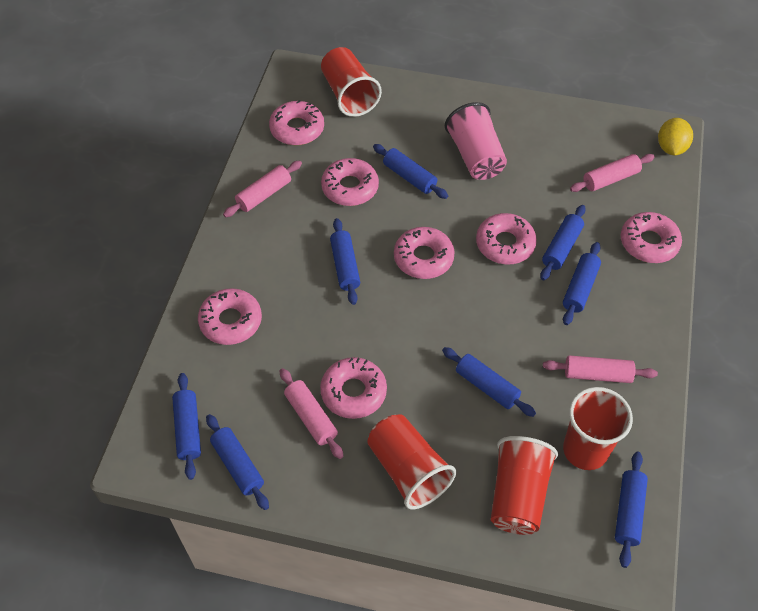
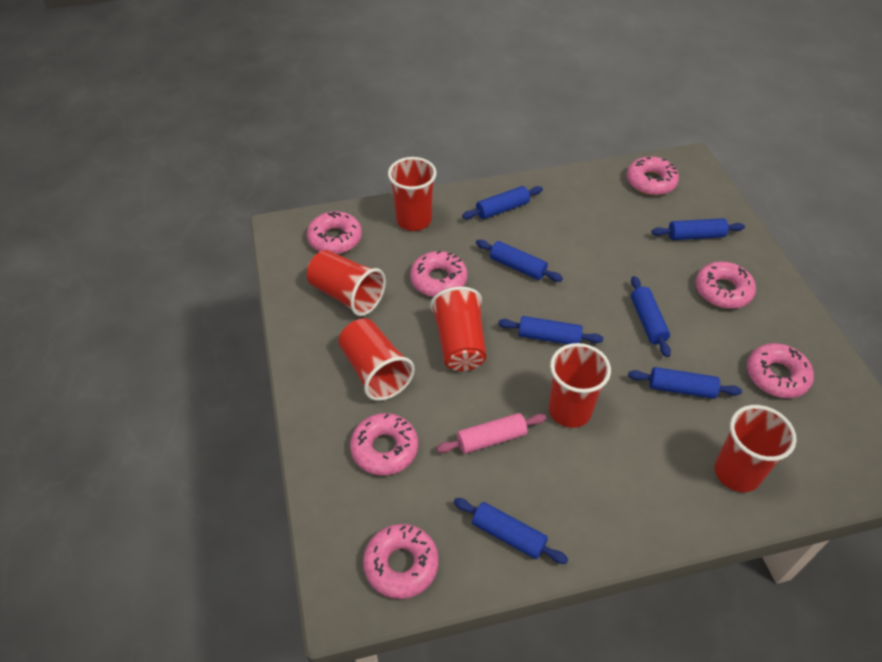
blue rolling pin: 8 -> 7
pink cup: 1 -> 0
pink rolling pin: 4 -> 1
red cup: 4 -> 6
yellow lemon: 1 -> 0

